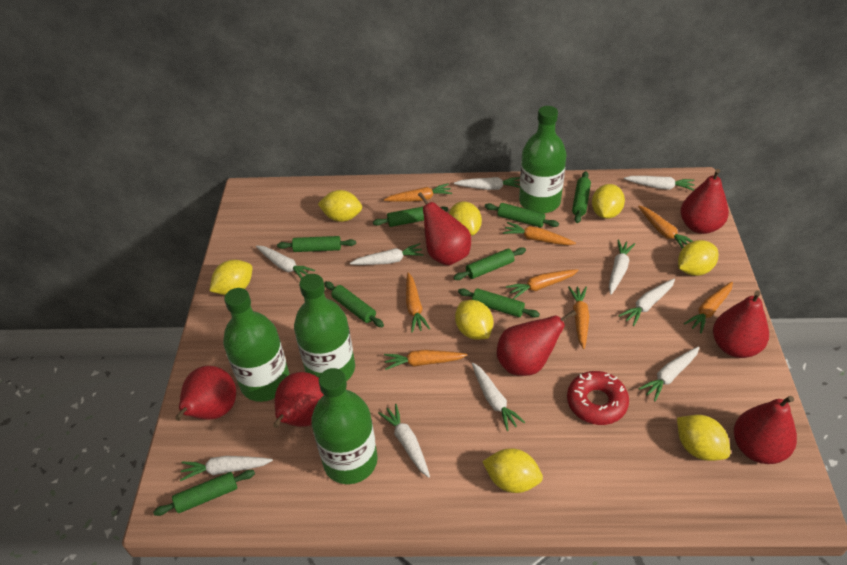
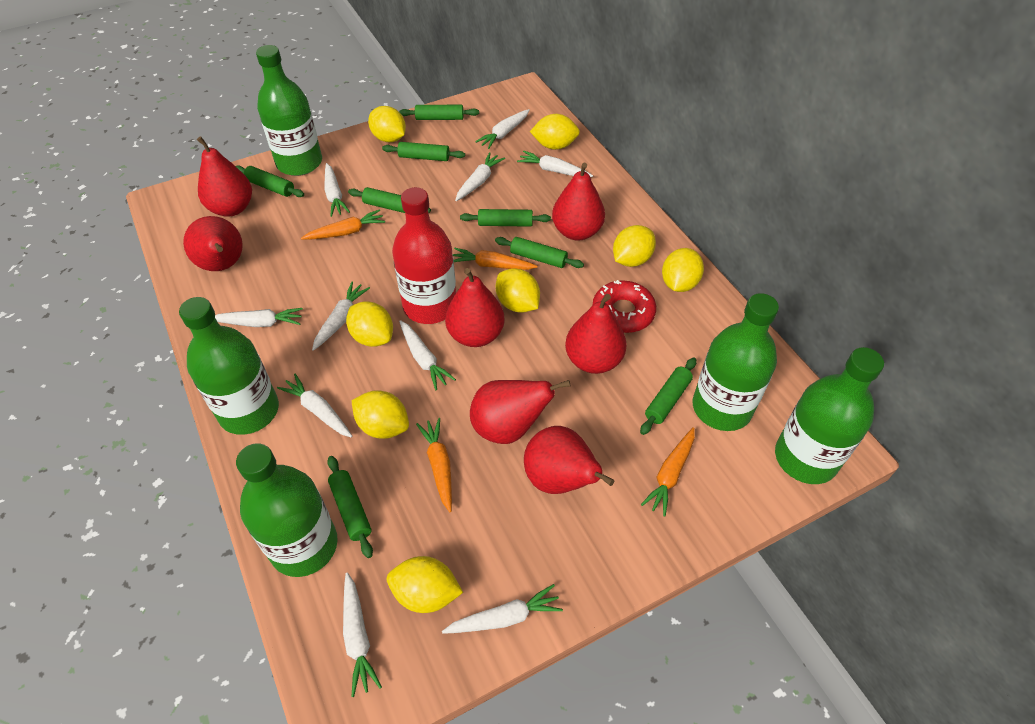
green bottle: 4 -> 5
orange carrot: 8 -> 4
red bottle: 0 -> 1

